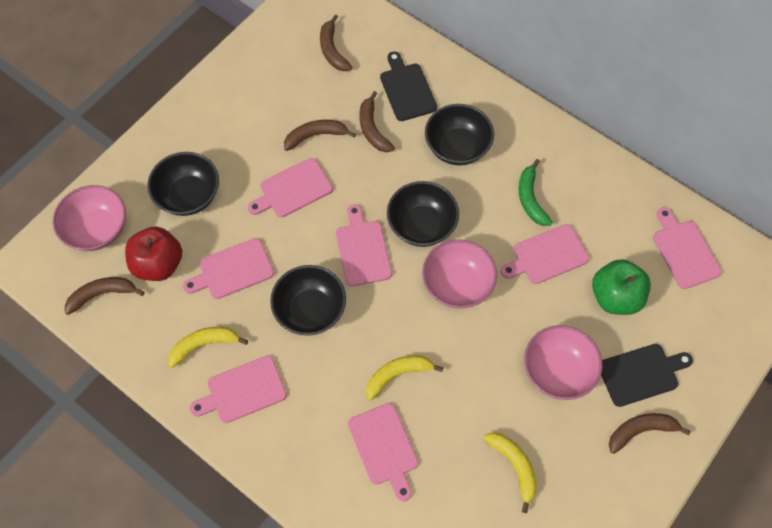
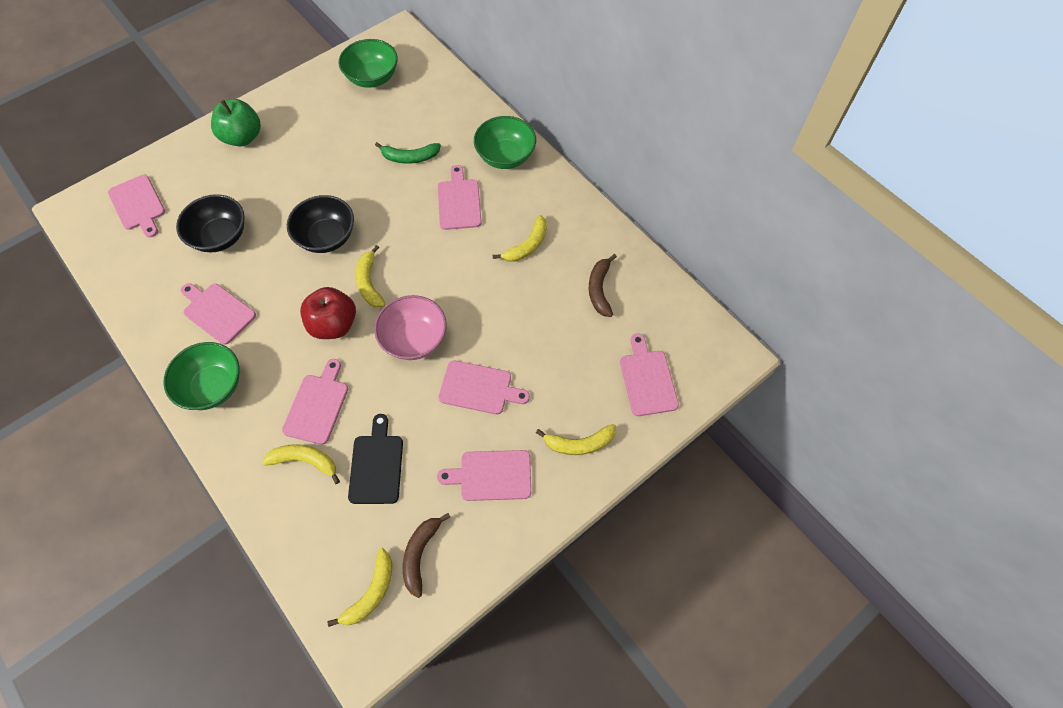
black bowl: 4 -> 2
black cutting board: 2 -> 1
brown banana: 5 -> 2
green bowl: 0 -> 3
pink bowl: 3 -> 1
yellow banana: 3 -> 5

